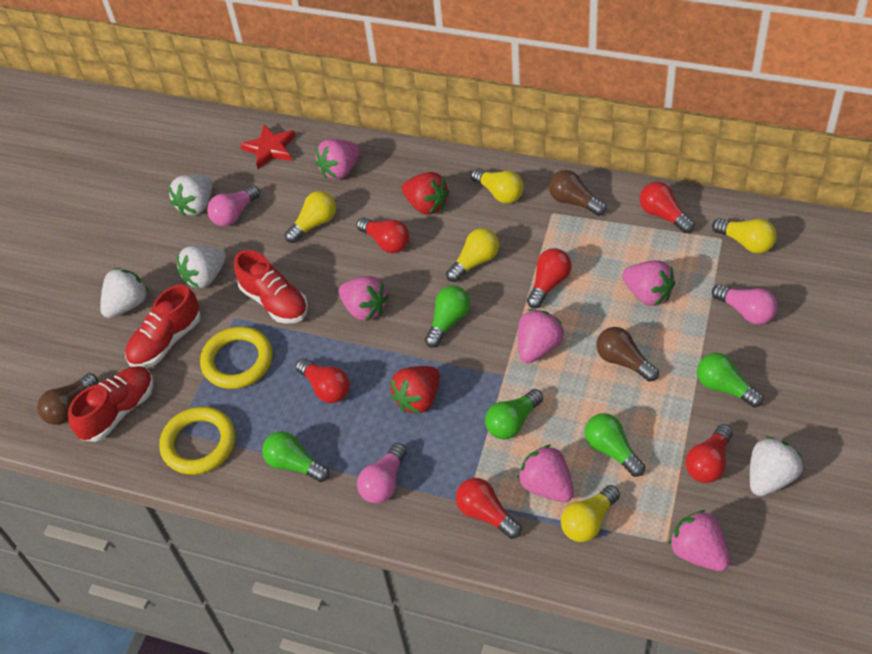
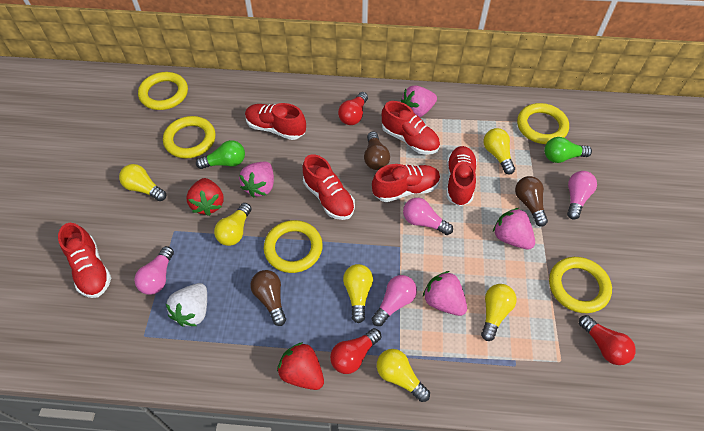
green light bulb: 5 -> 2
pink light bulb: 3 -> 4
pink strawberry: 6 -> 4
red light bulb: 6 -> 3
red shoe: 3 -> 6
red star: 1 -> 0
white strawberry: 4 -> 1
yellow light bulb: 5 -> 6
yellow ring: 2 -> 5

